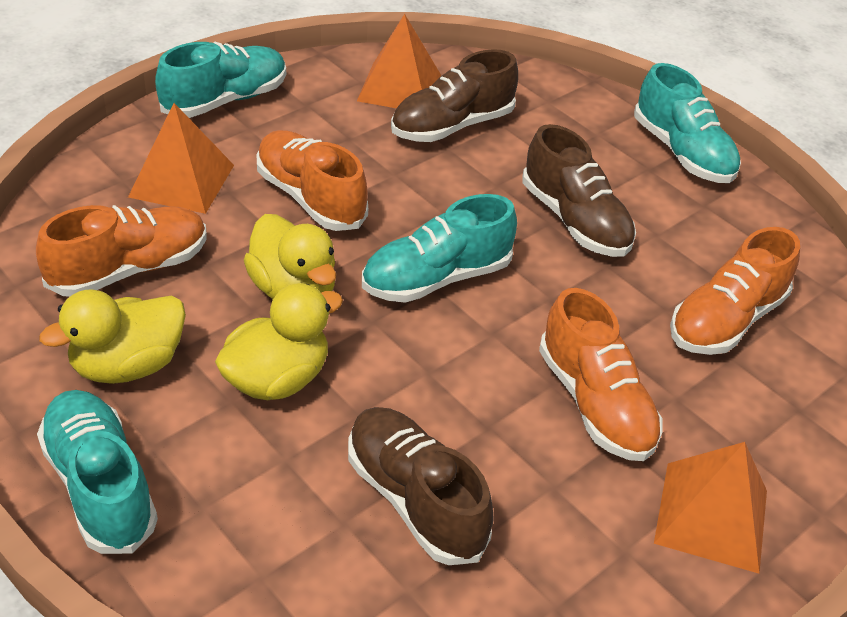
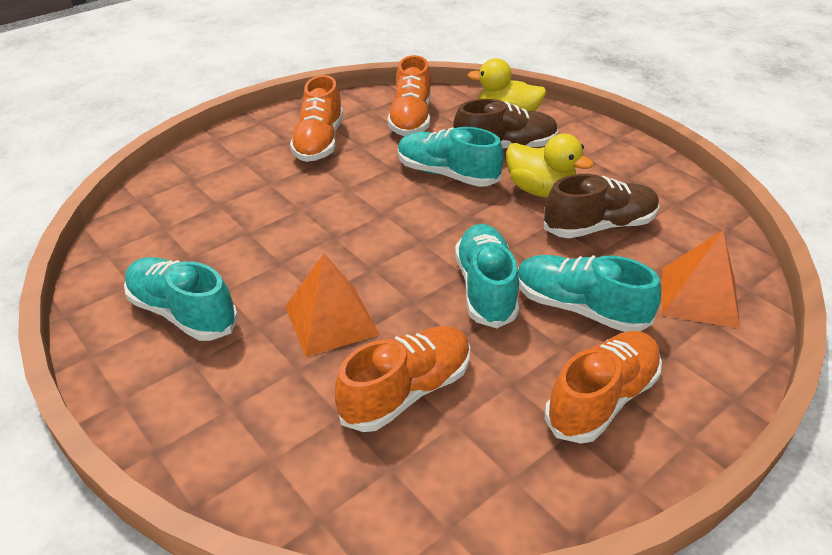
brown shoe: 3 -> 2
orange pyramid: 3 -> 2
yellow duck: 3 -> 2

